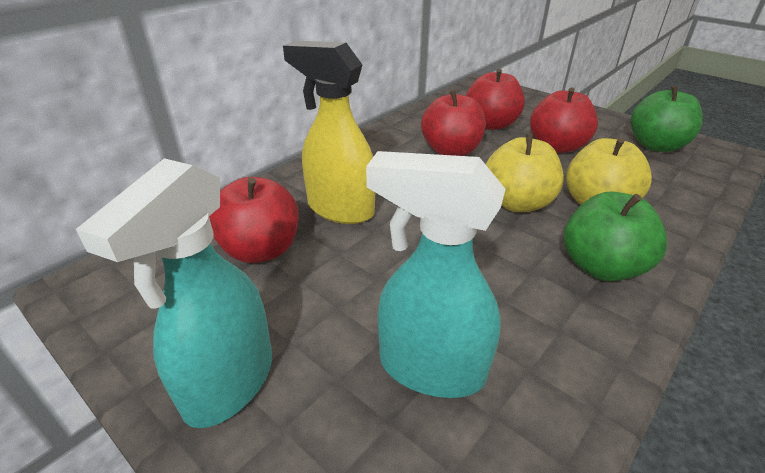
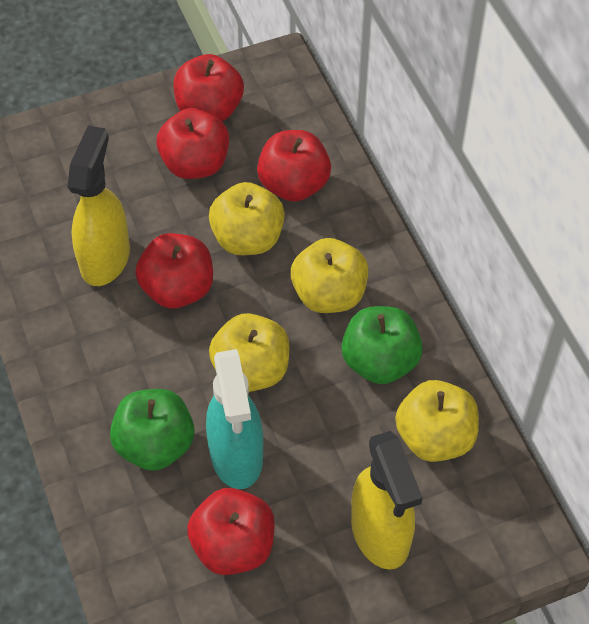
red apple: 4 -> 5
turquoise spray bottle: 2 -> 1
yellow apple: 2 -> 4
yellow spray bottle: 1 -> 2

